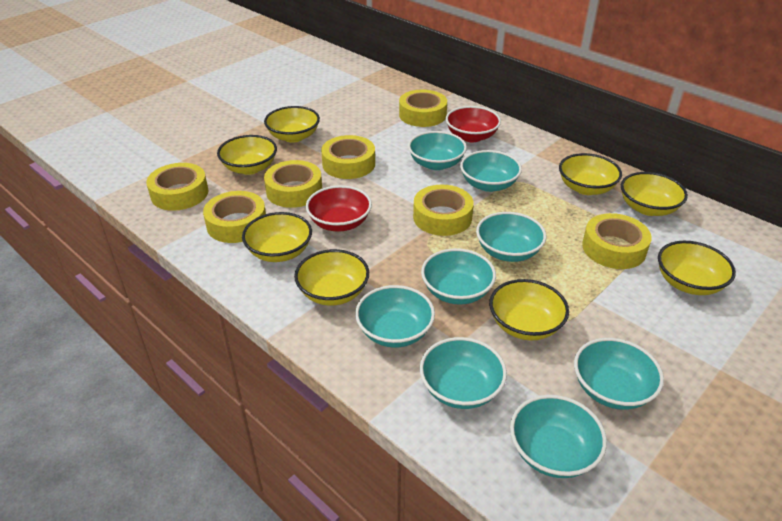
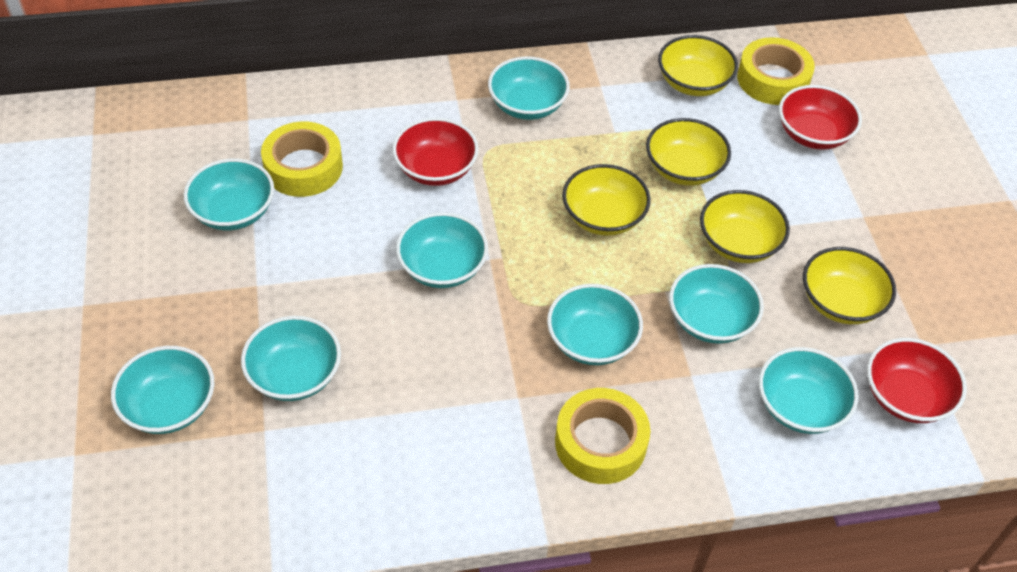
red bowl: 2 -> 3
yellow bowl: 8 -> 5
yellow tape: 7 -> 3

